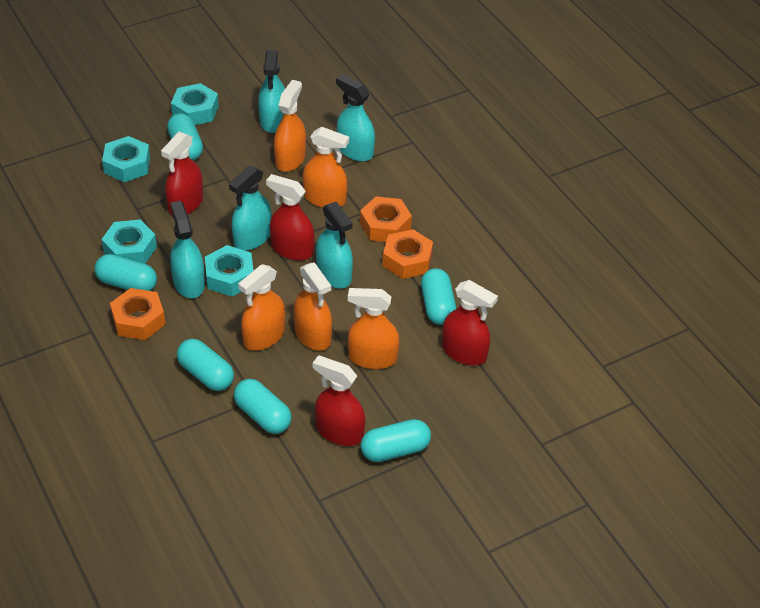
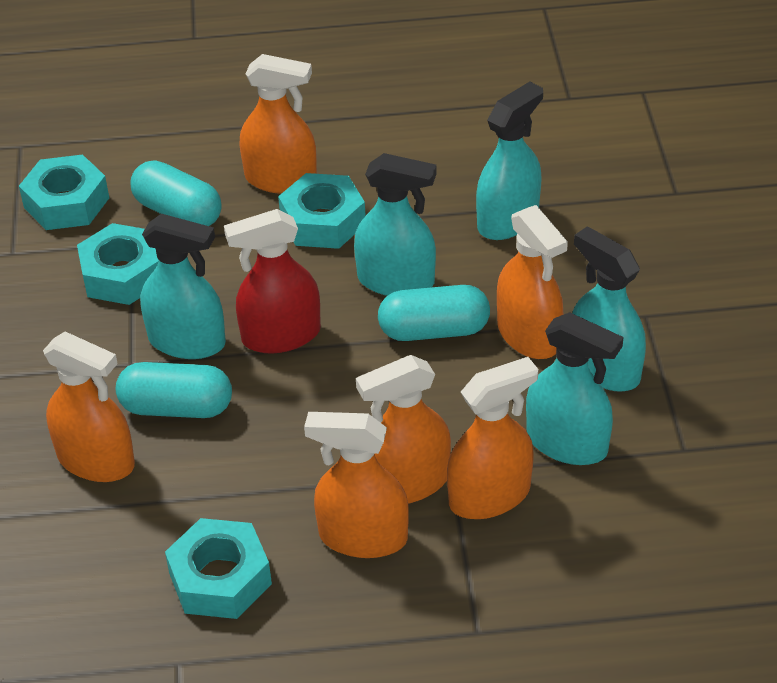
orange nut: 3 -> 0
orange spray bottle: 5 -> 6
red spray bottle: 4 -> 1
turquoise capsule: 6 -> 3

